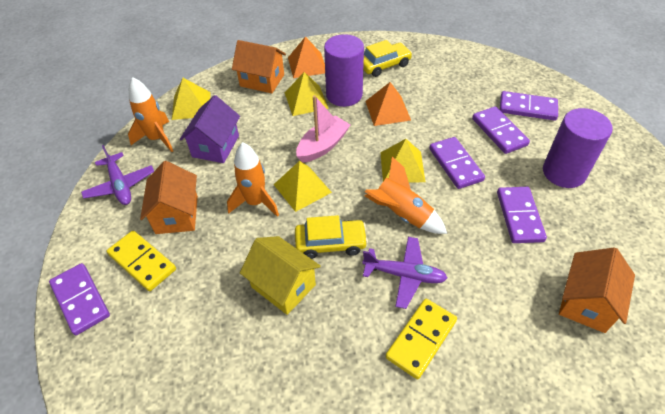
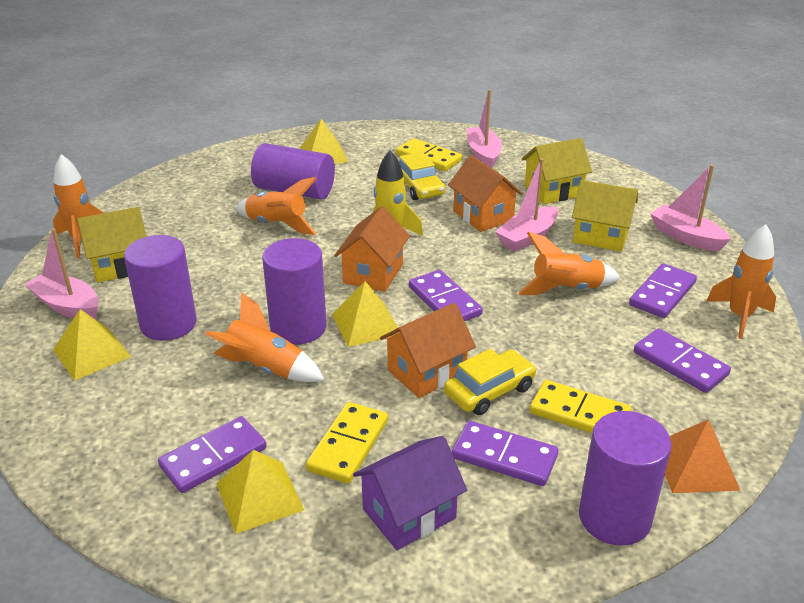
orange pyramid: 2 -> 1
orange rocket: 3 -> 5
pink boat: 1 -> 4
purple cylinder: 2 -> 4
purple plane: 2 -> 0
yellow domino: 2 -> 3
yellow house: 1 -> 3
yellow rocket: 0 -> 1

